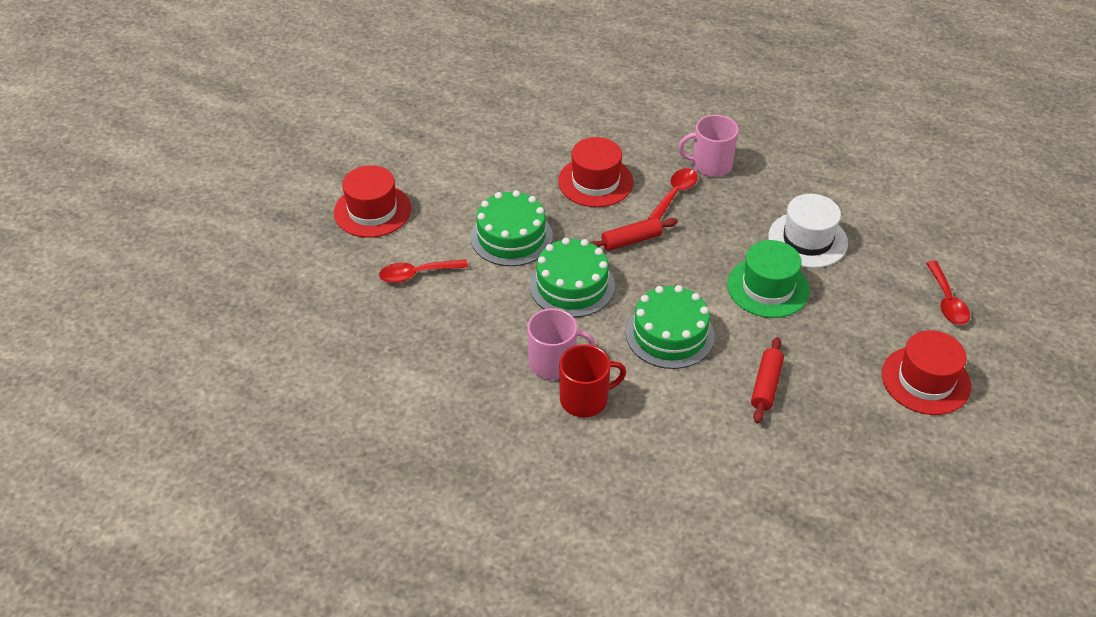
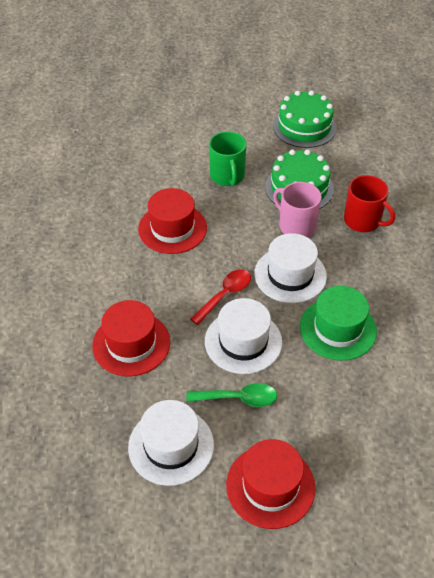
green cake: 3 -> 2
green mug: 0 -> 1
green spoon: 0 -> 1
pink mug: 2 -> 1
red rolling pin: 2 -> 0
red spoon: 3 -> 1
white hat: 1 -> 3

